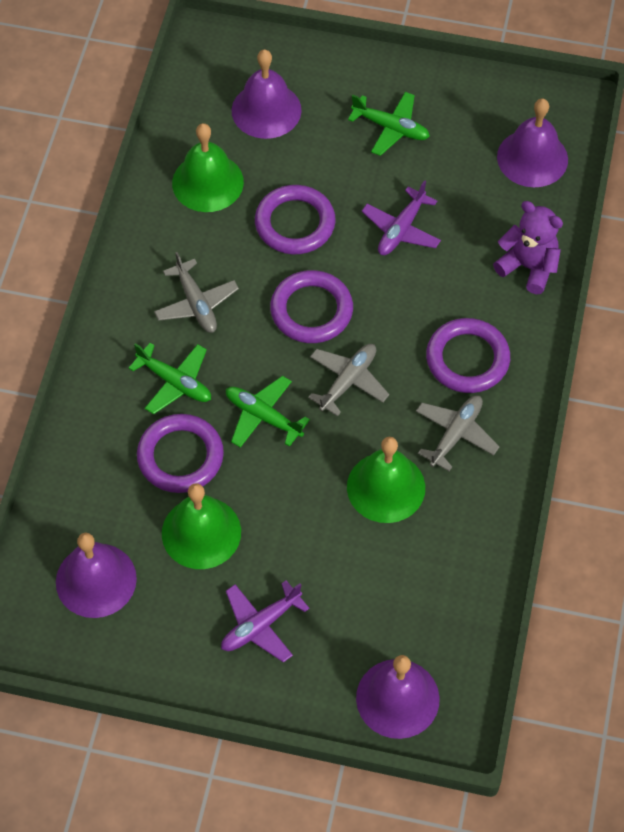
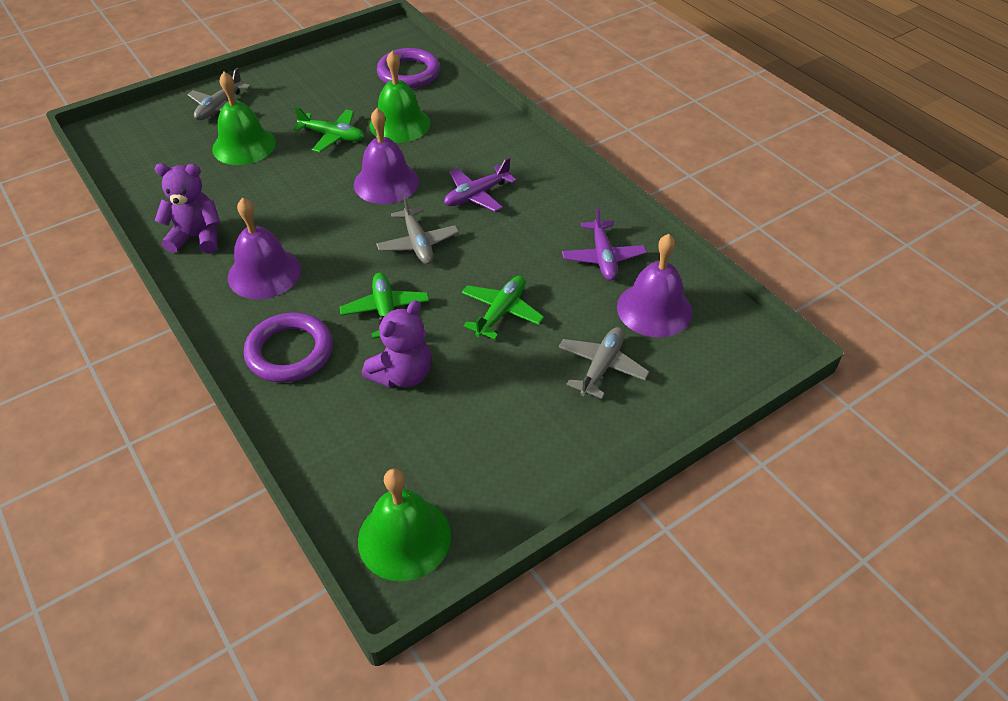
purple bell: 4 -> 3
purple ring: 4 -> 2
purple teddy bear: 1 -> 2

